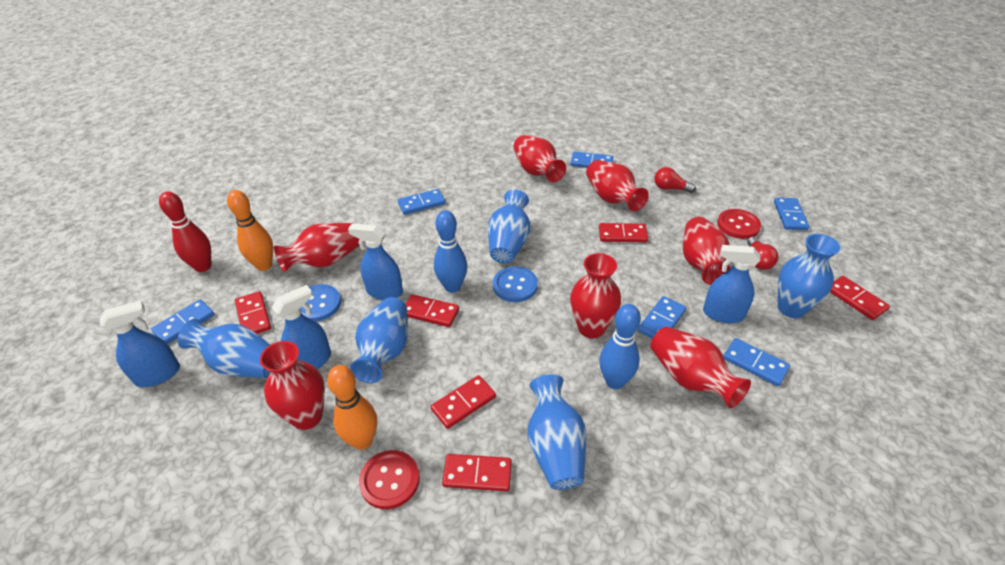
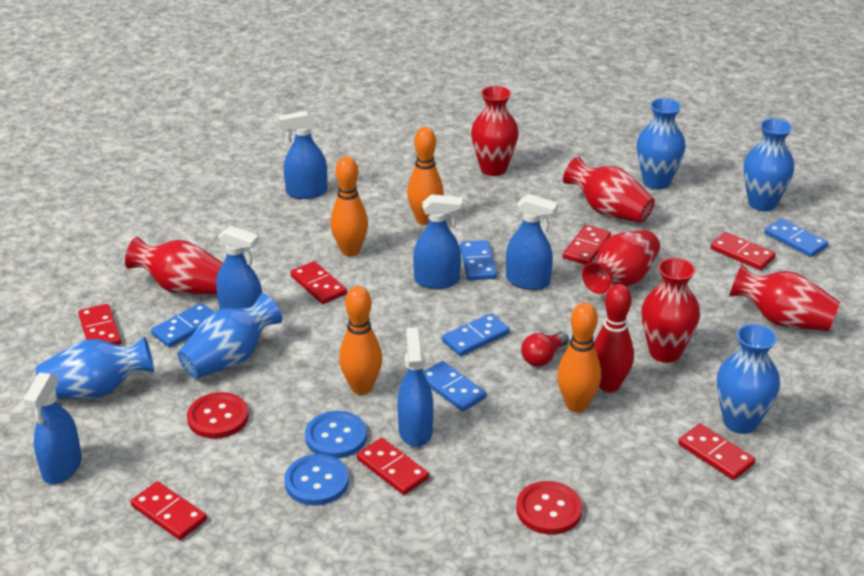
blue bowling pin: 2 -> 0
blue domino: 6 -> 5
blue spray bottle: 4 -> 6
orange bowling pin: 2 -> 4
red domino: 6 -> 7
red light bulb: 2 -> 1
red vase: 7 -> 6

